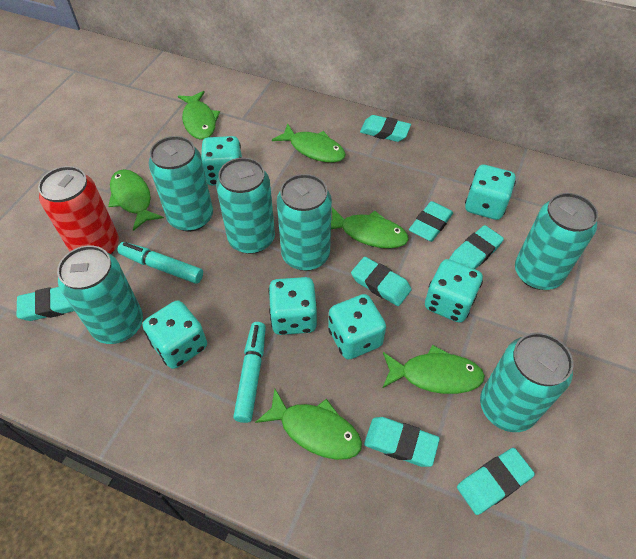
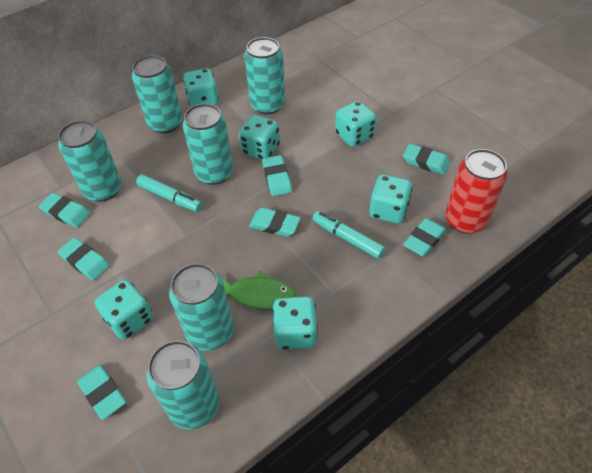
green fish: 6 -> 1

